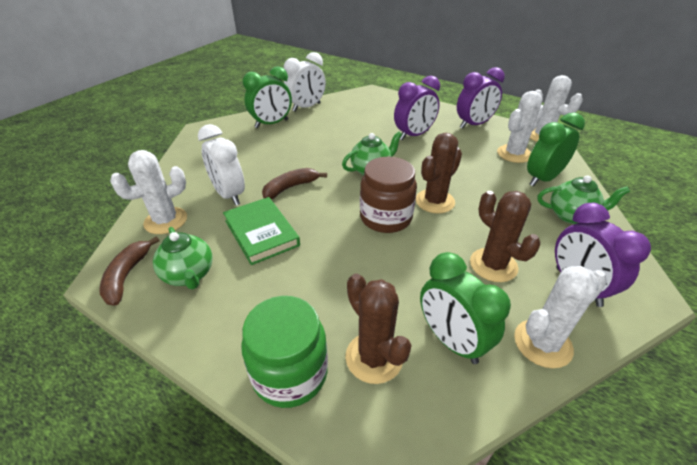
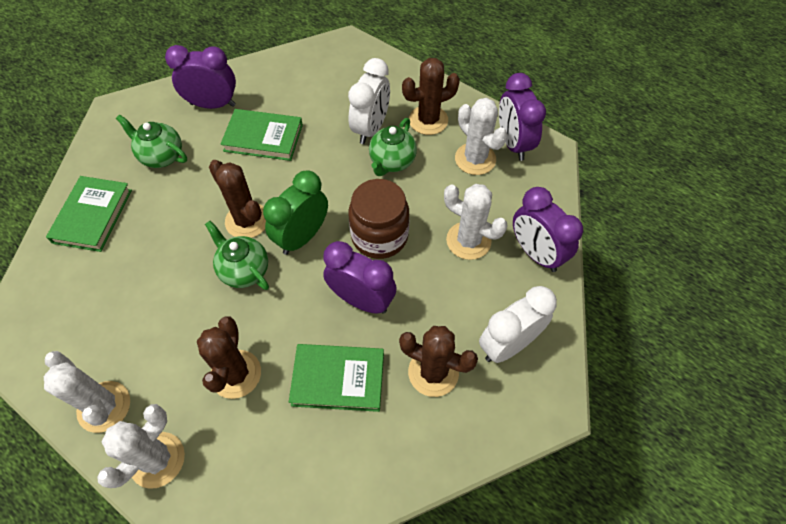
brown banana: 2 -> 0
brown cactus: 3 -> 4
green book: 1 -> 3
green clock: 3 -> 1
green jar: 1 -> 0
purple clock: 3 -> 4

